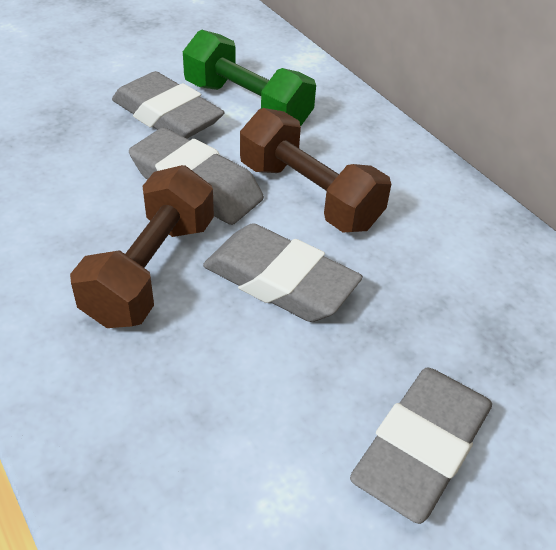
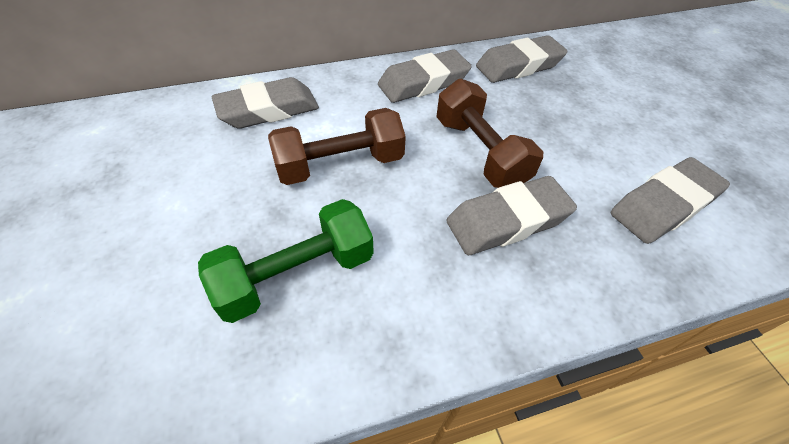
grey eraser: 4 -> 5

